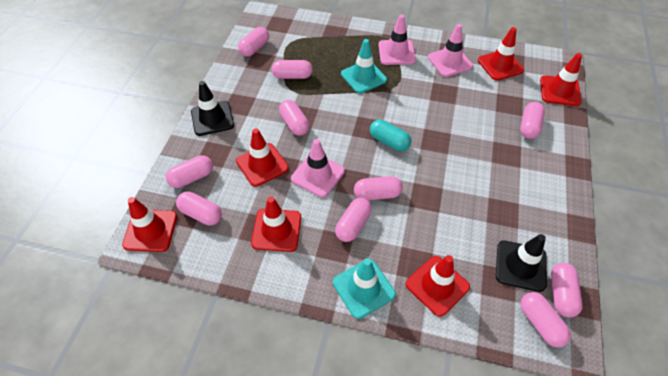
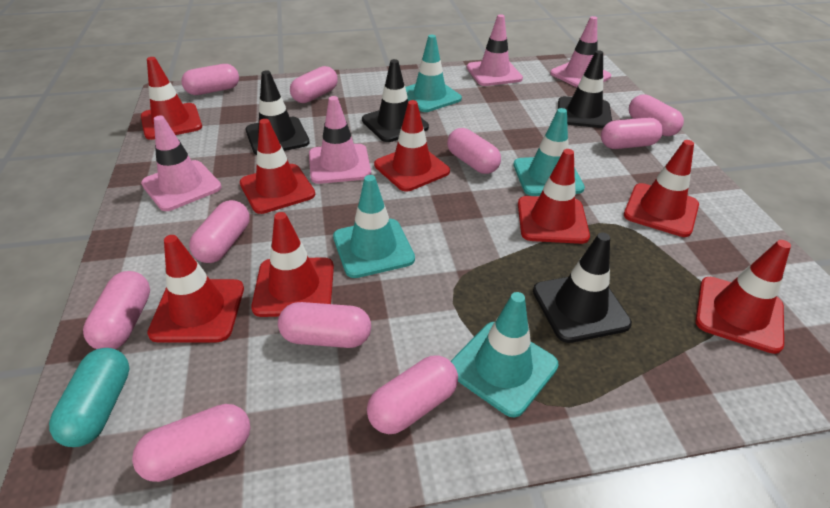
black traffic cone: 2 -> 4
pink traffic cone: 3 -> 4
red traffic cone: 6 -> 8
turquoise traffic cone: 2 -> 4

